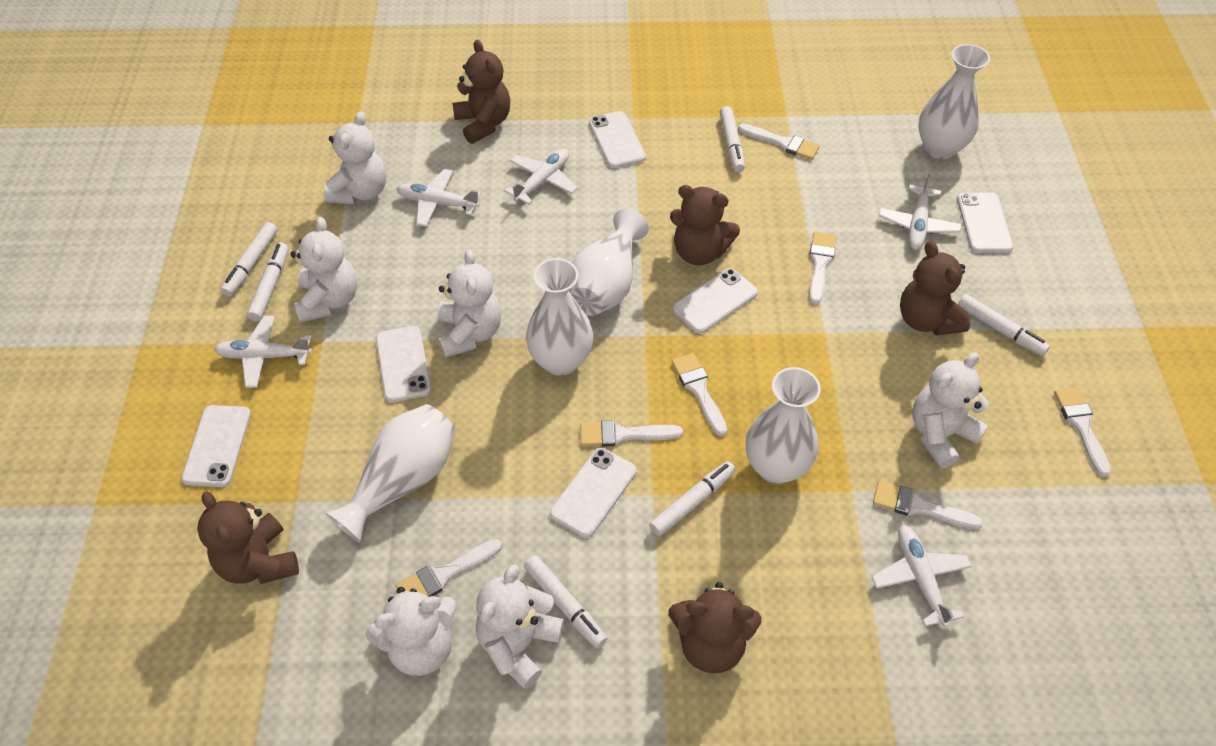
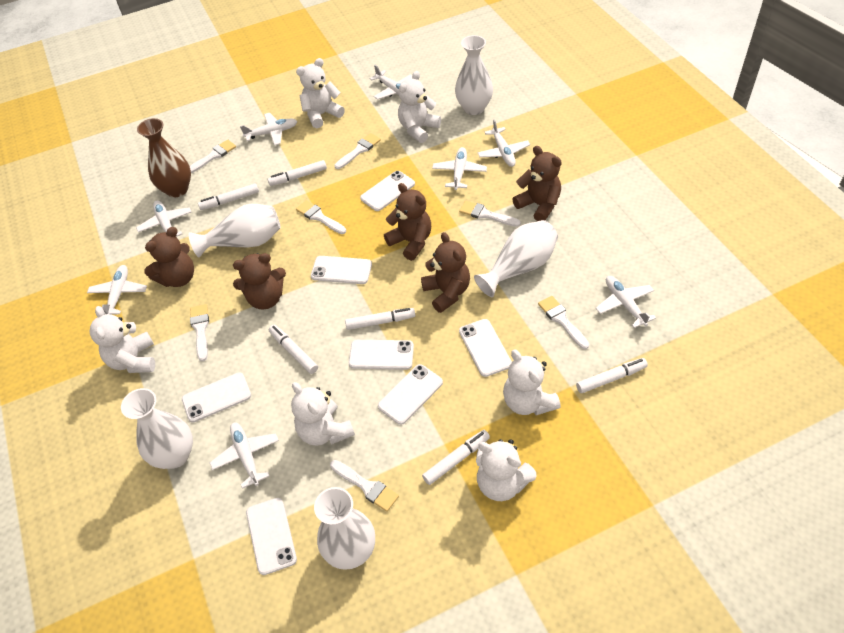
brown vase: 0 -> 1
white phone: 6 -> 7
white plane: 5 -> 8

